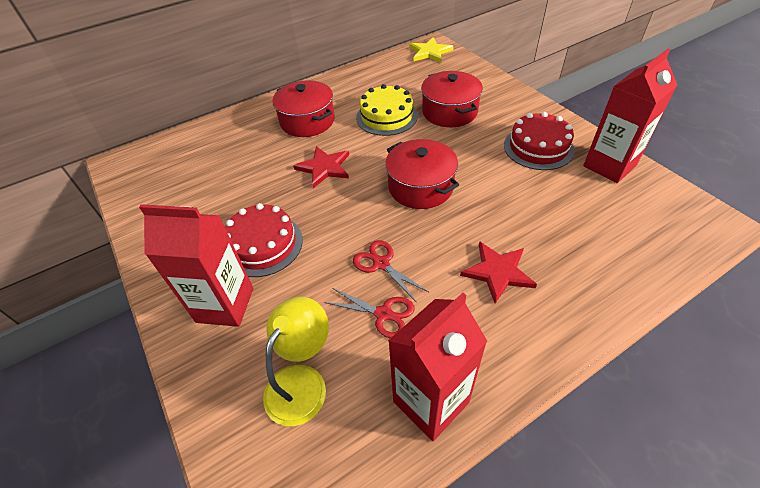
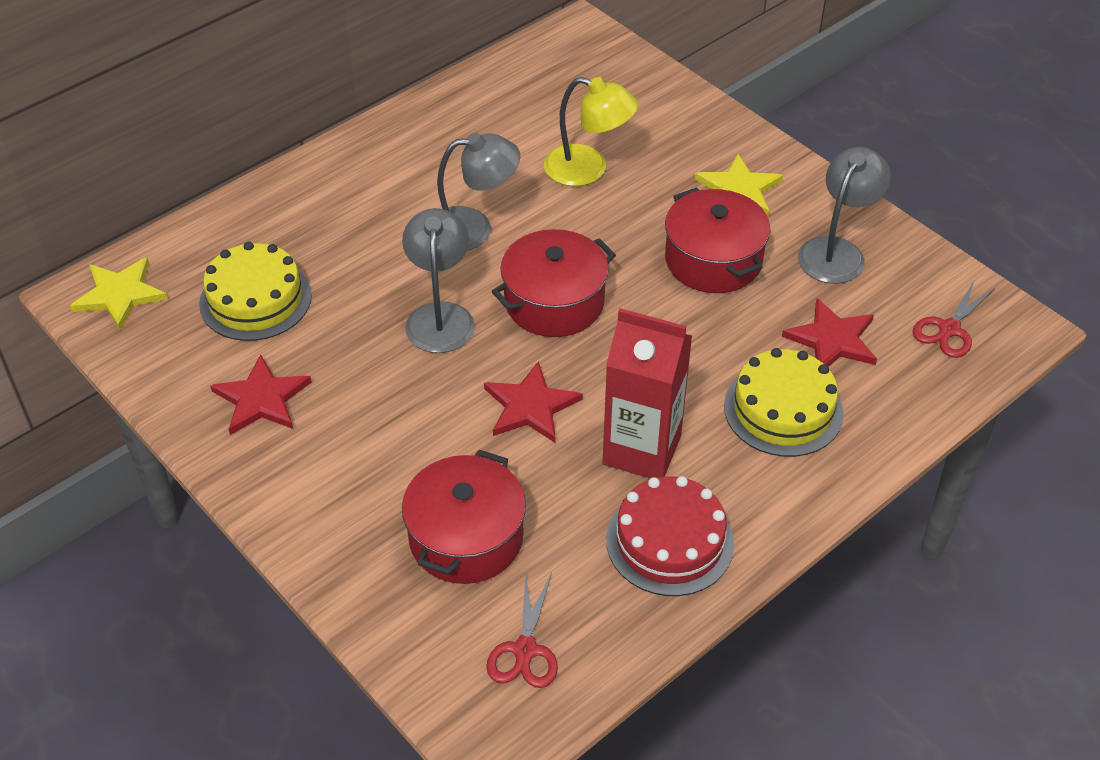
grey lamp: 0 -> 3
red cake: 2 -> 1
red carton: 3 -> 1
red star: 2 -> 3
yellow cake: 1 -> 2
yellow star: 1 -> 2

